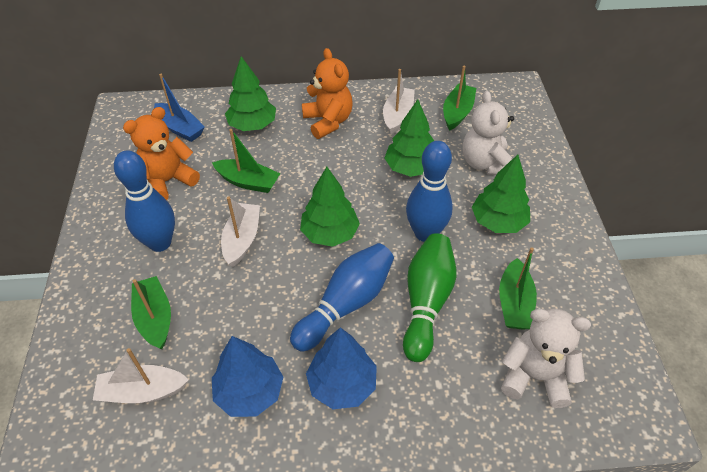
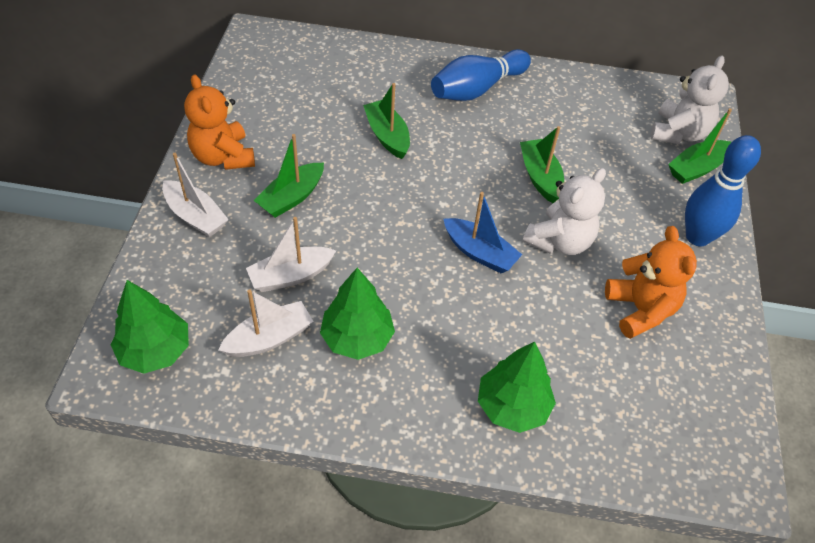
blue bowling pin: 3 -> 2
blue tree: 2 -> 0
green bowling pin: 1 -> 0
green tree: 4 -> 3

